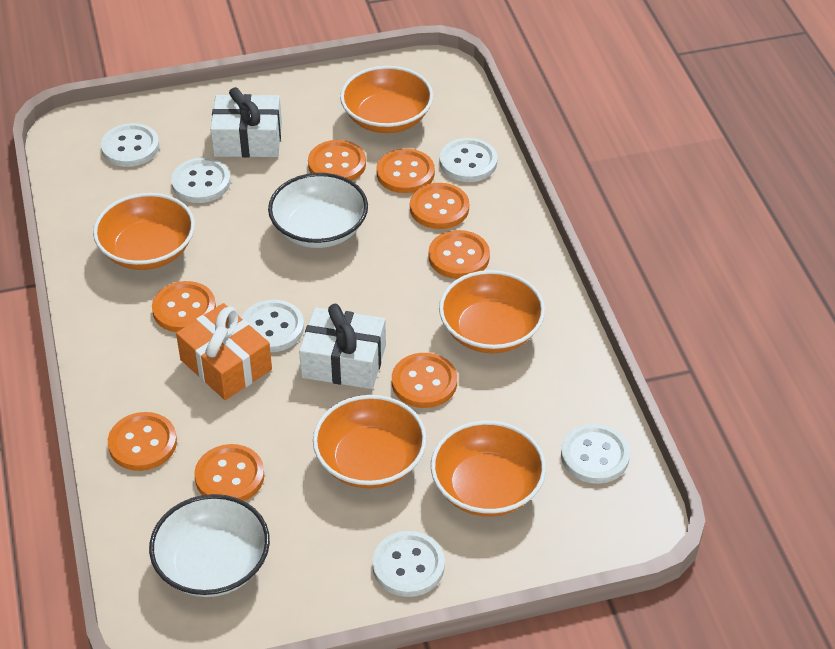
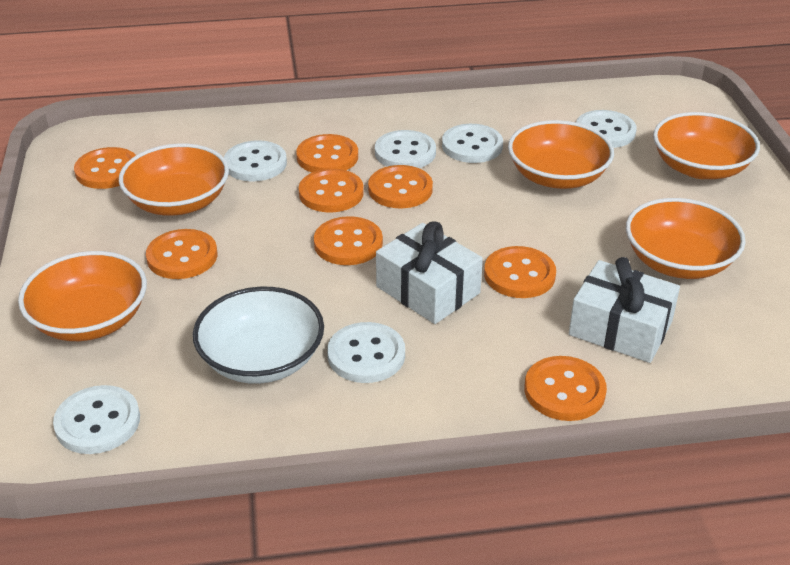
orange gift: 1 -> 0
white bowl: 2 -> 1

